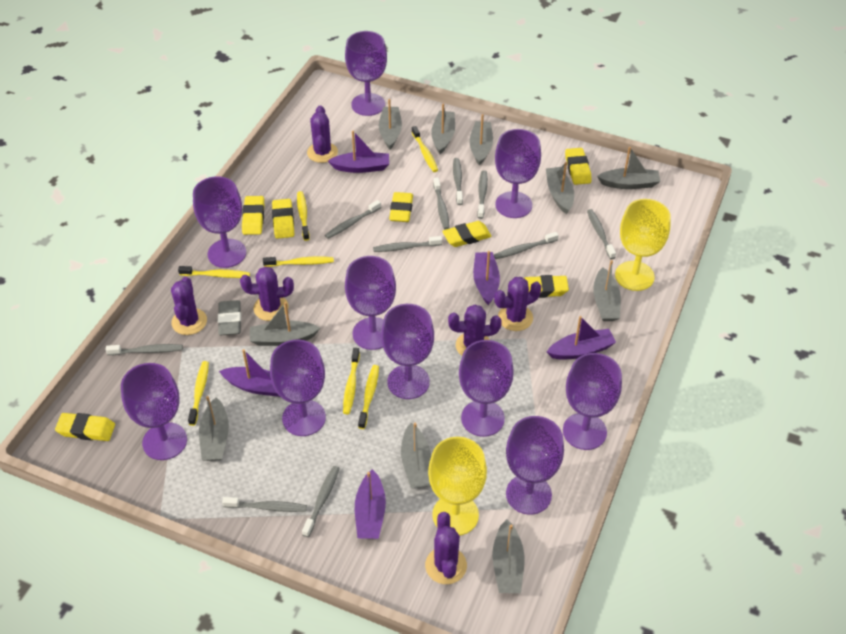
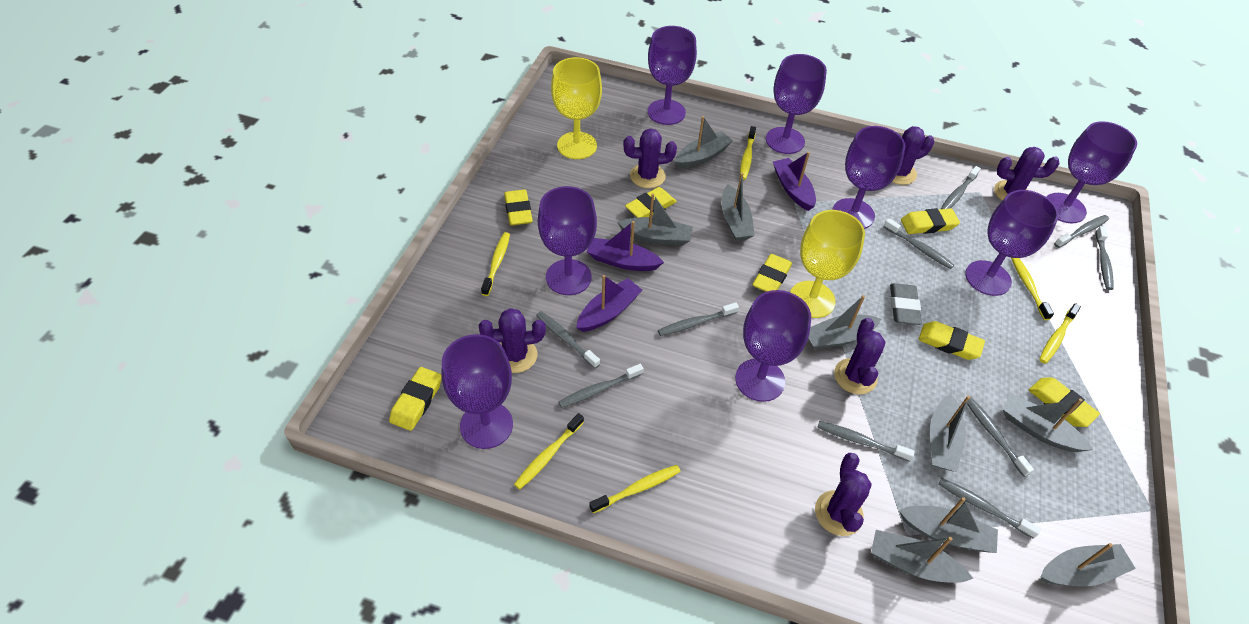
grey boat: 10 -> 9
purple boat: 5 -> 3
purple goblet: 10 -> 8
yellow toothbrush: 7 -> 6

